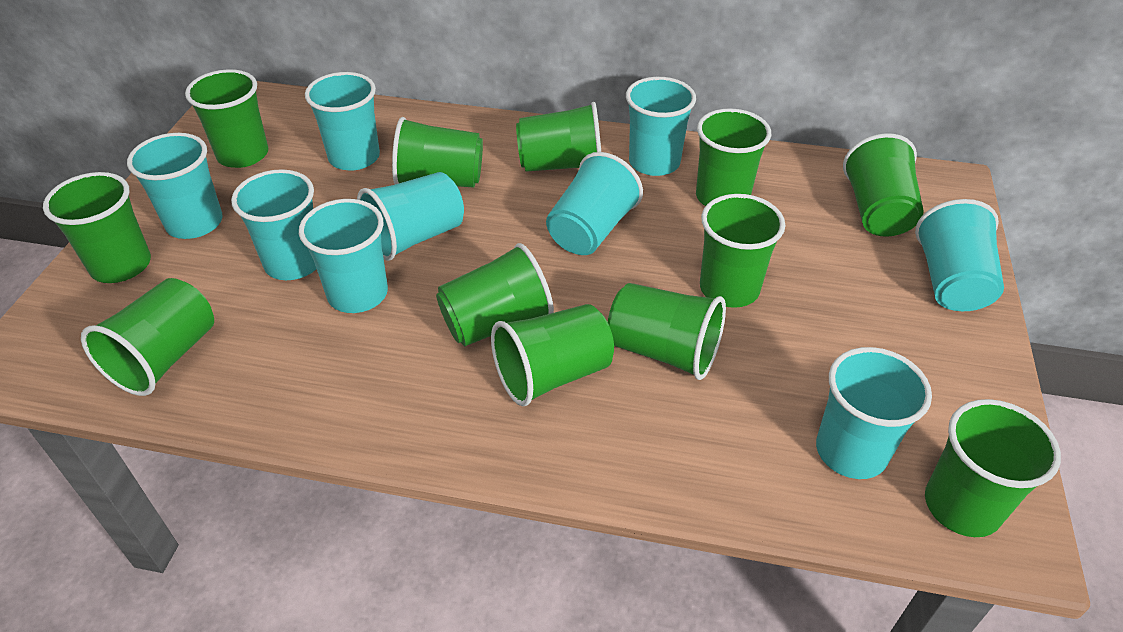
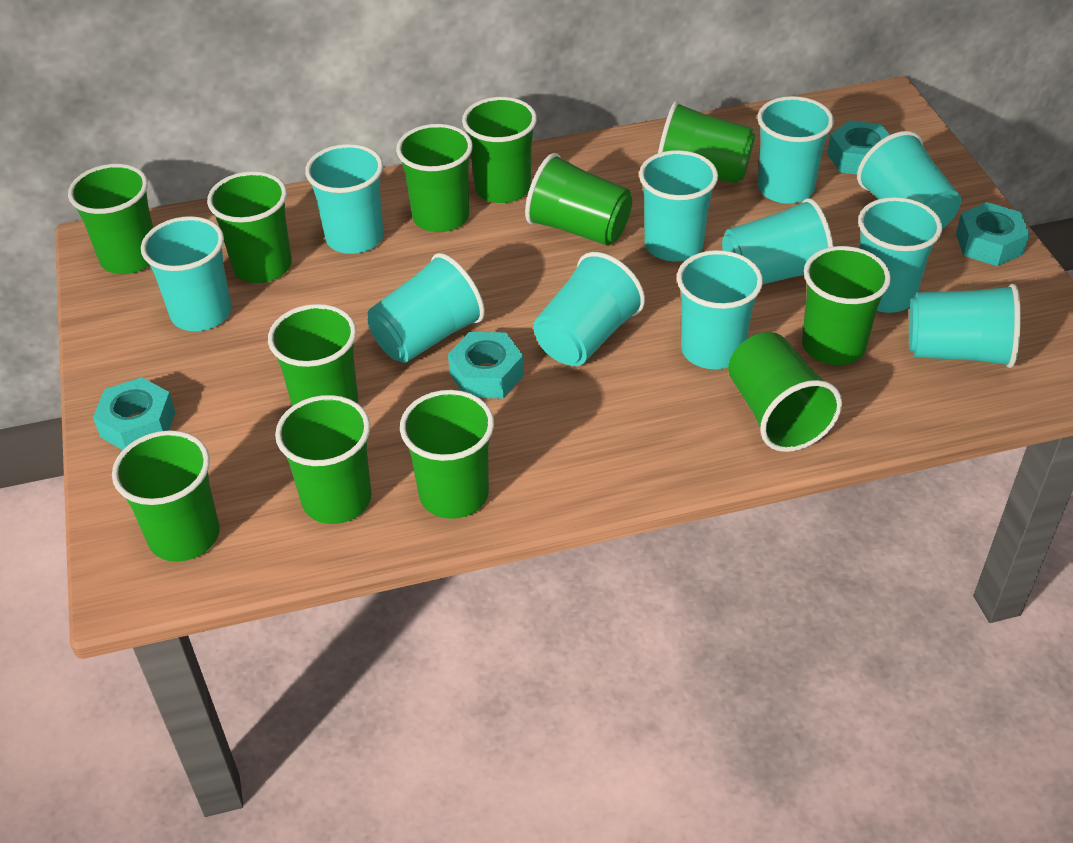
turquoise cup: 9 -> 11
turquoise nut: 0 -> 4

